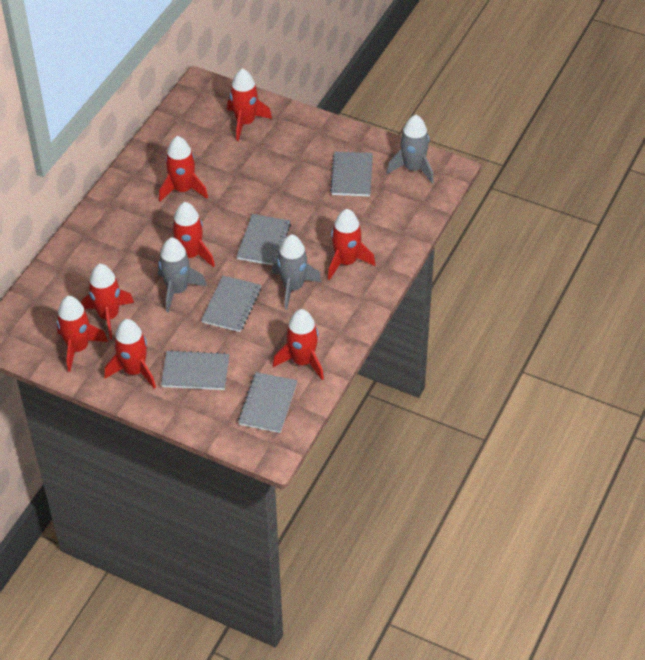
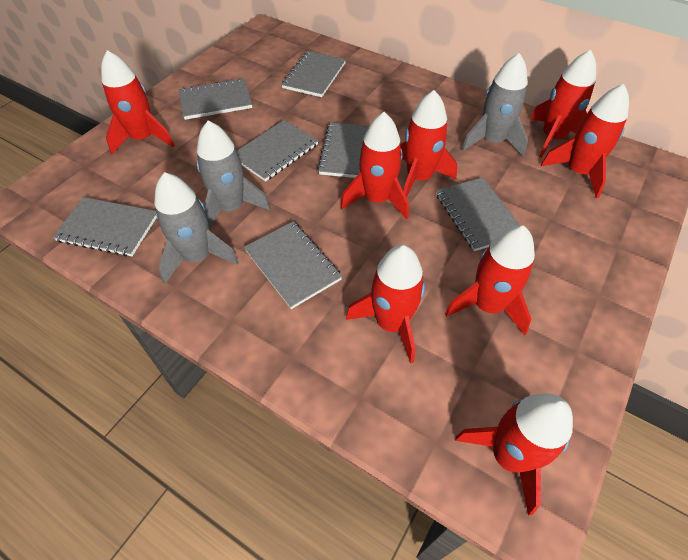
grey notebook: 5 -> 7

